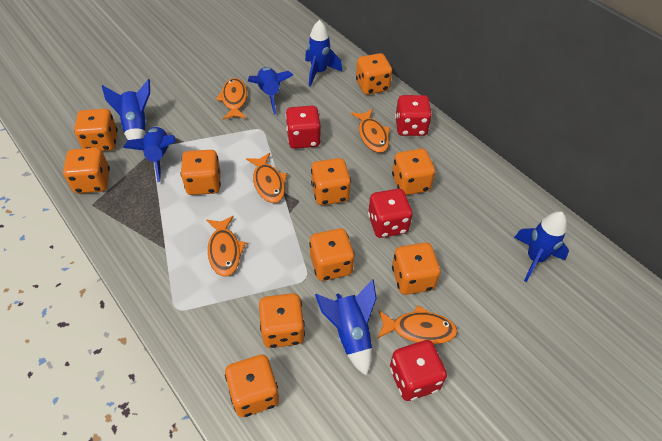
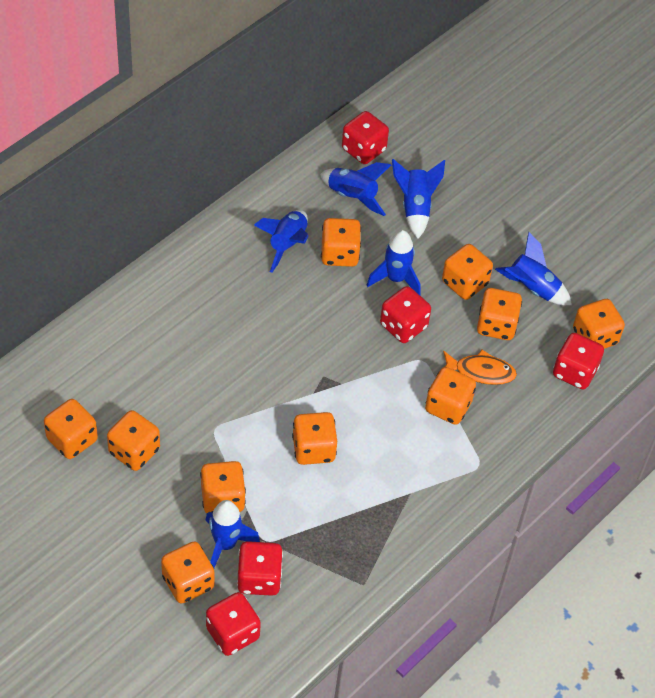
orange fish: 5 -> 1
red dice: 4 -> 5

